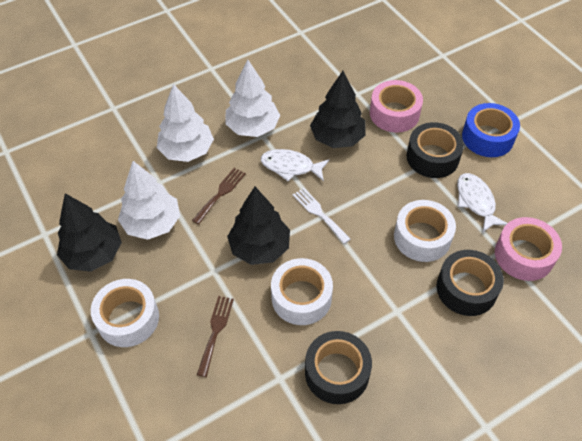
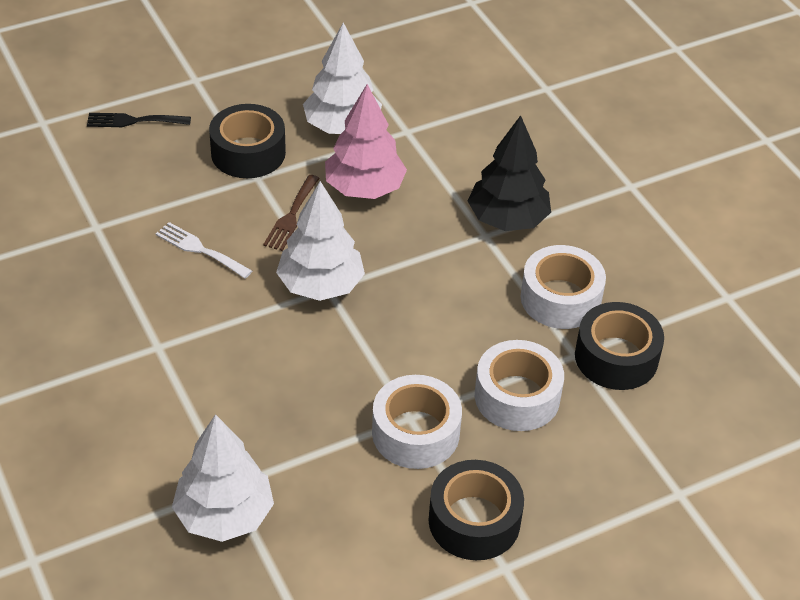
black fork: 0 -> 1
black tree: 3 -> 1
blue tape: 1 -> 0
brown fork: 2 -> 1
pink tape: 2 -> 0
pink tree: 0 -> 1
white fish: 2 -> 0

